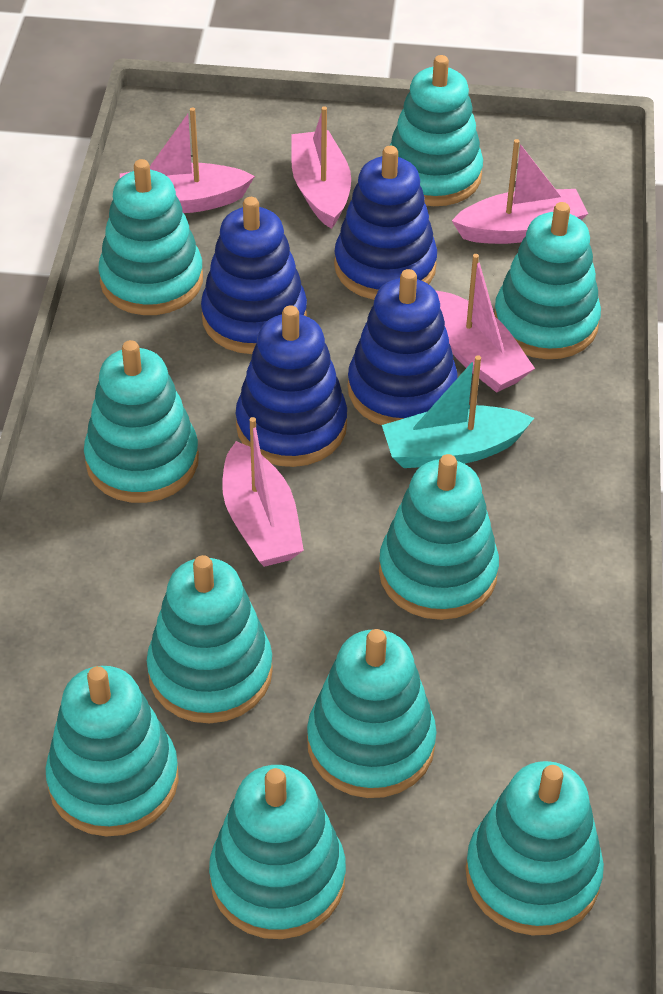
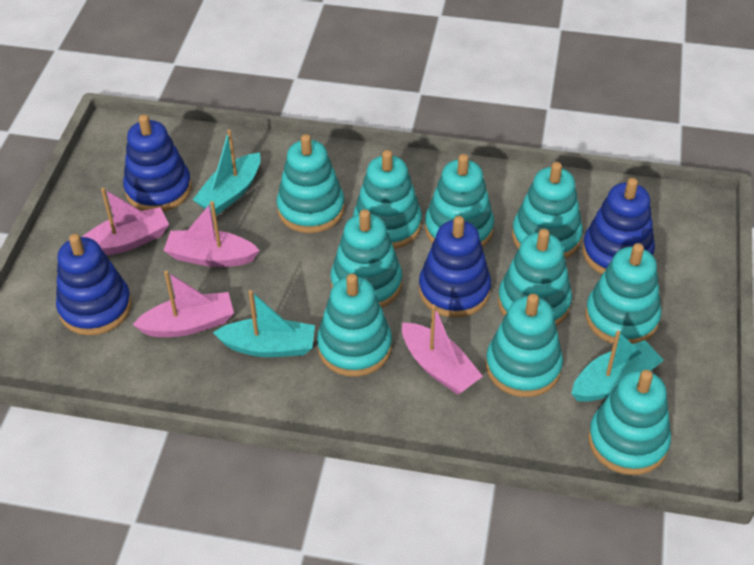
pink boat: 5 -> 4
turquoise boat: 1 -> 3

